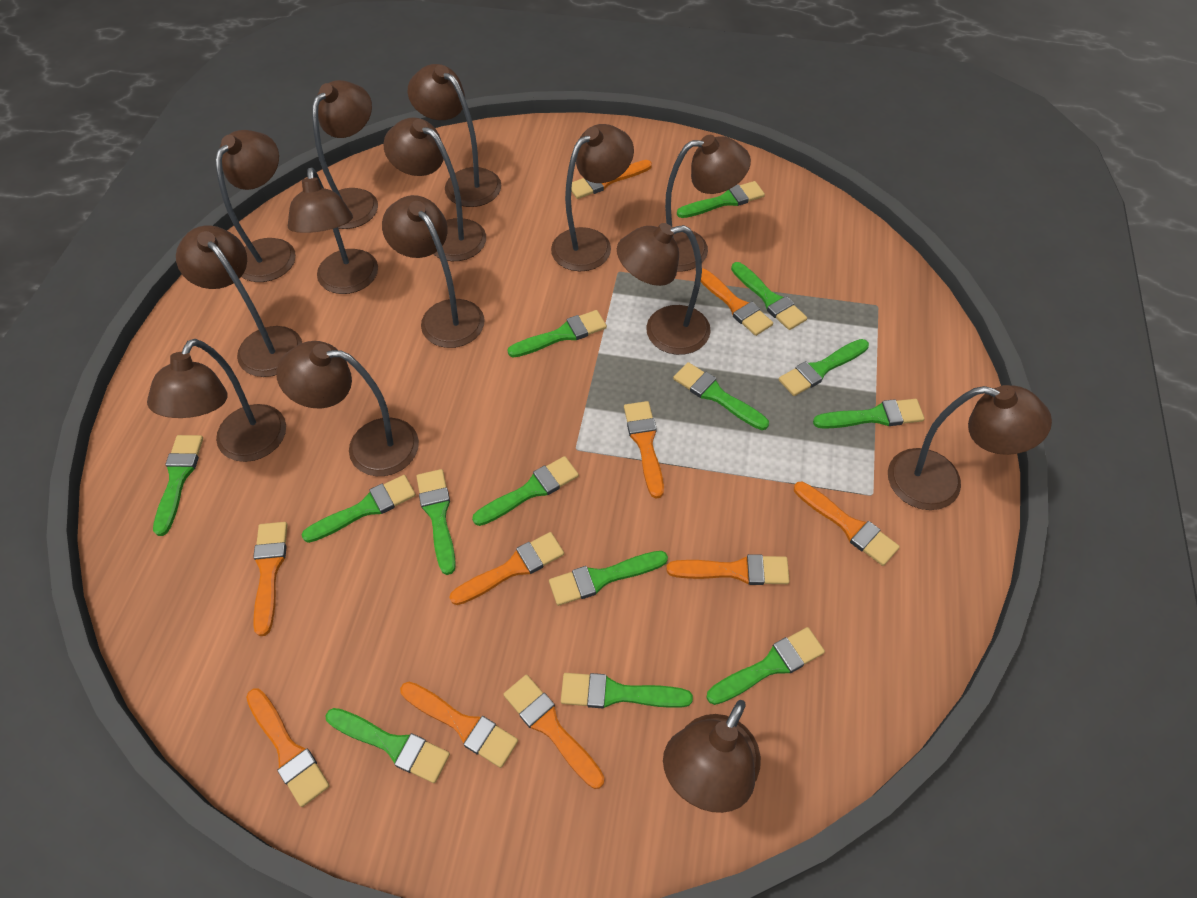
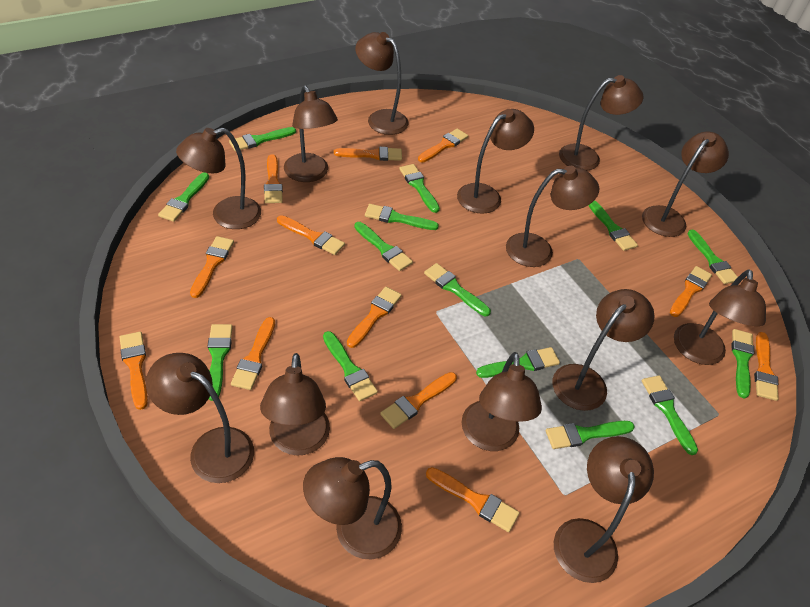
orange brush: 10 -> 12

